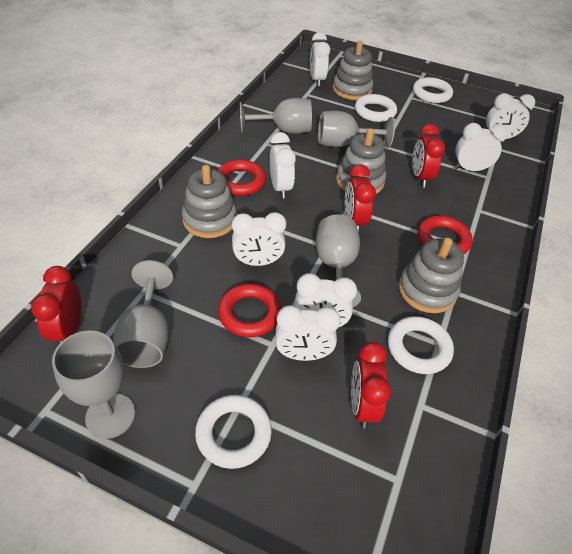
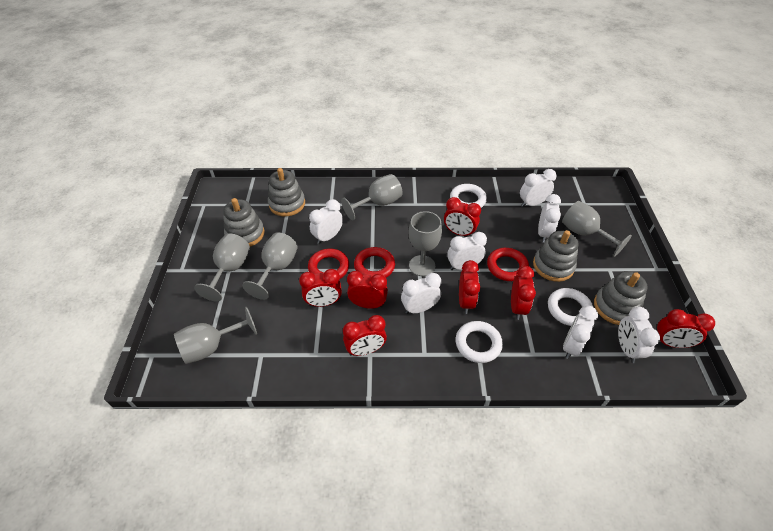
grey goblet: 5 -> 6
red clock: 4 -> 7
white ring: 4 -> 3

